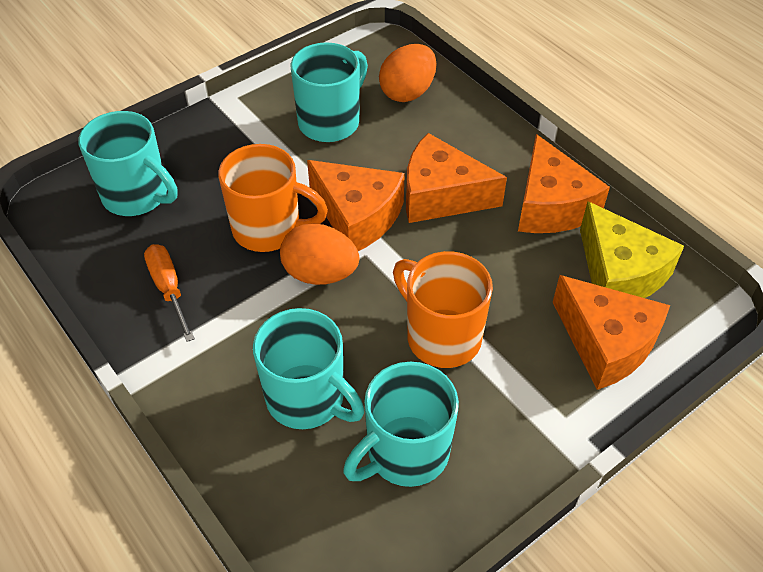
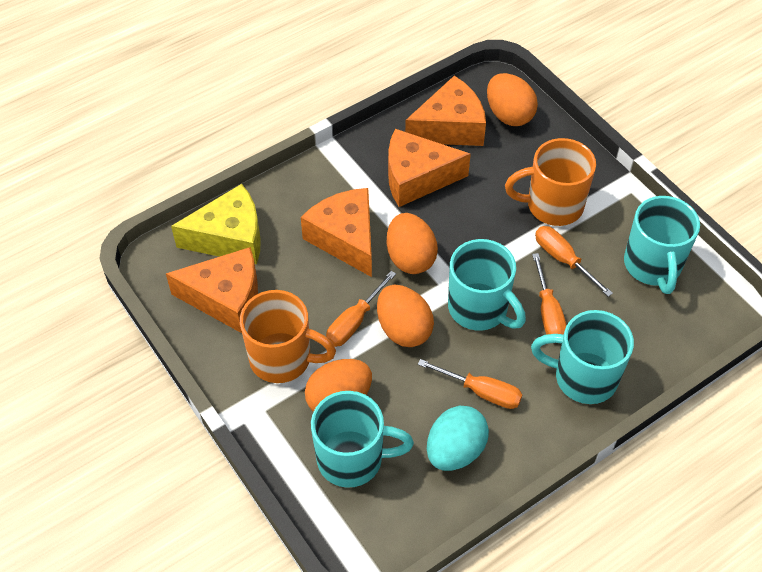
orange egg: 2 -> 4
orange screwdriver: 1 -> 4
turquoise egg: 0 -> 1

